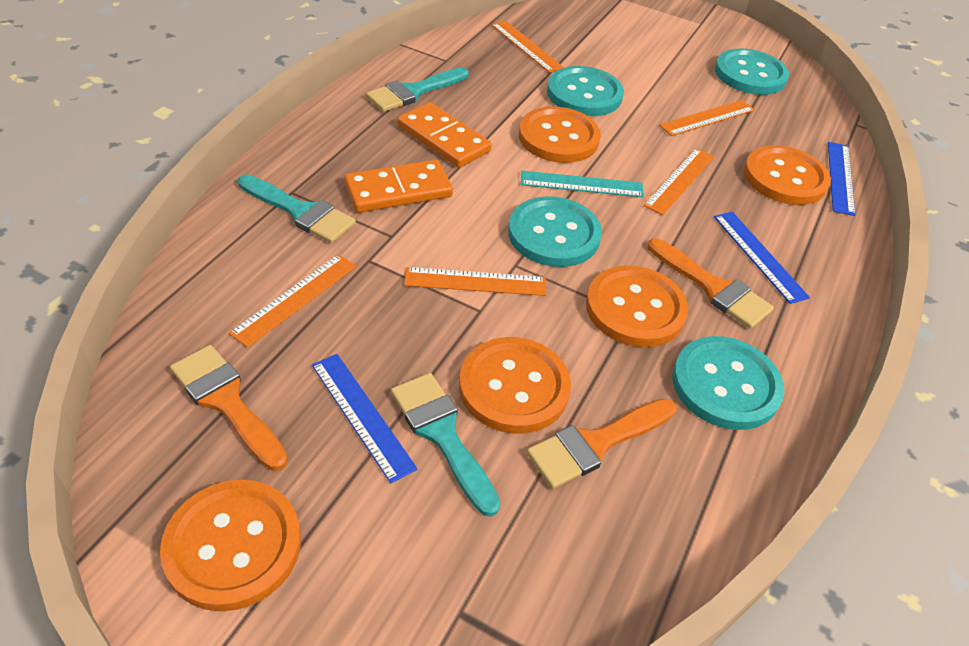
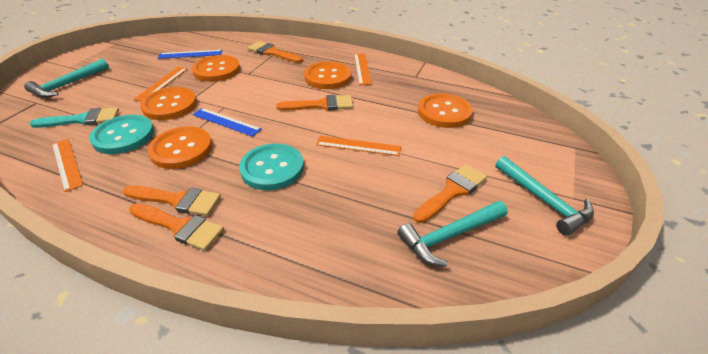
blue ruler: 3 -> 2
orange brush: 3 -> 5
orange domino: 2 -> 0
orange ruler: 5 -> 4
turquoise brush: 3 -> 1
turquoise button: 4 -> 2
turquoise hammer: 0 -> 3
turquoise ruler: 1 -> 0

